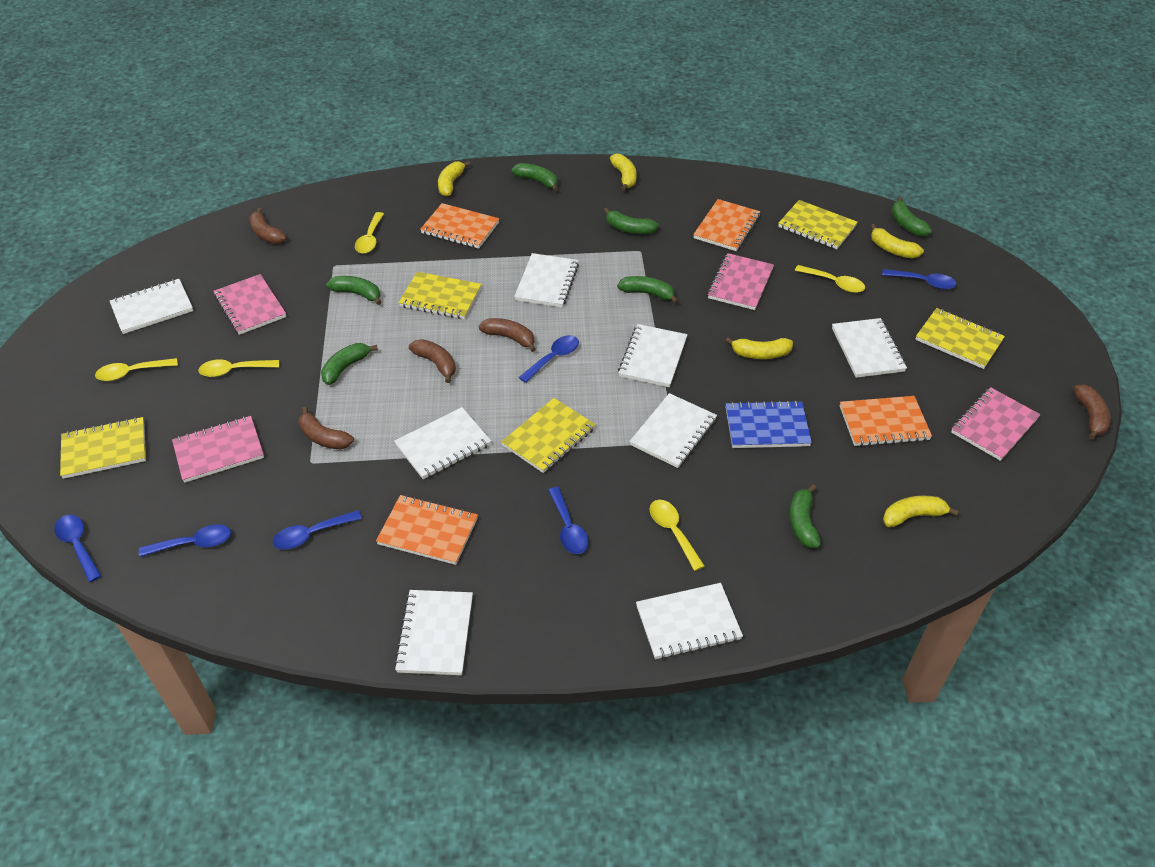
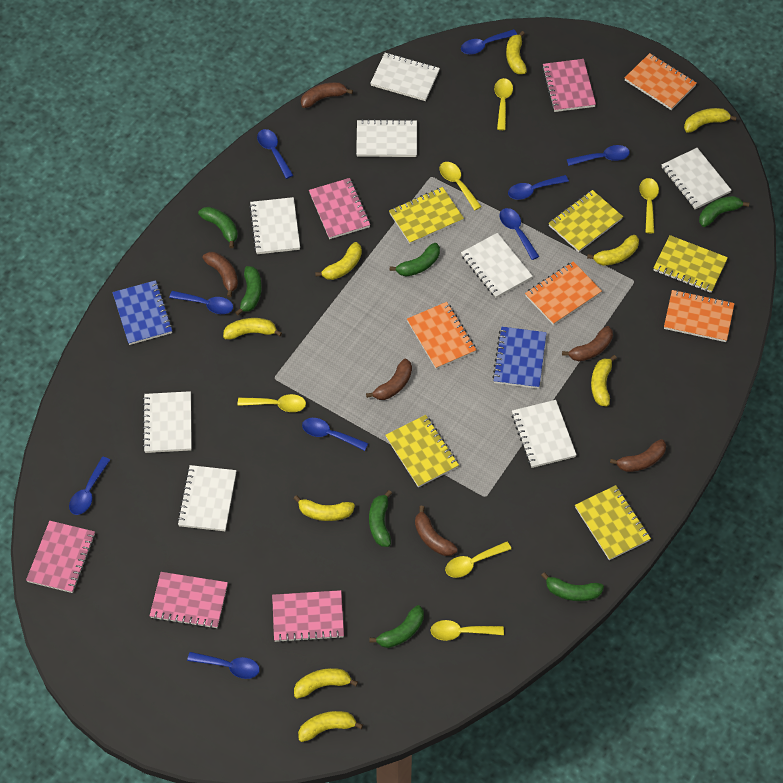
blue notebook: 1 -> 2
blue spoon: 6 -> 9
brown banana: 5 -> 6
pink notebook: 4 -> 5
yellow banana: 5 -> 9
yellow spoon: 5 -> 6

